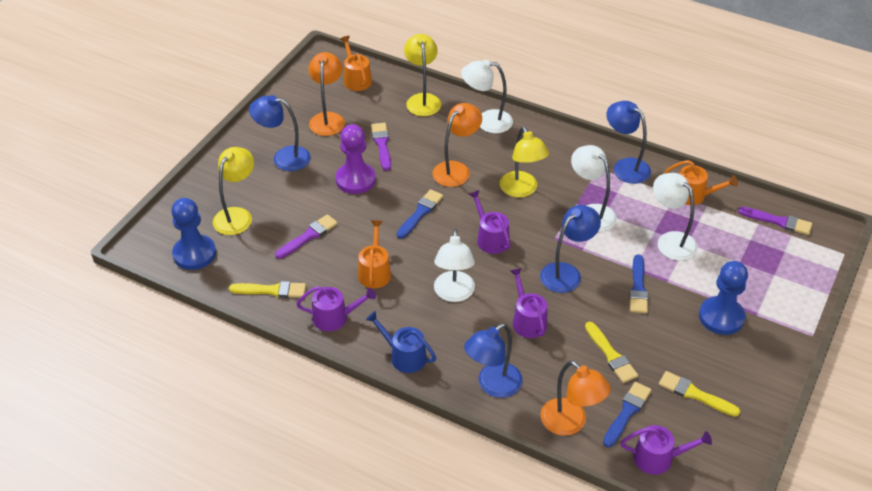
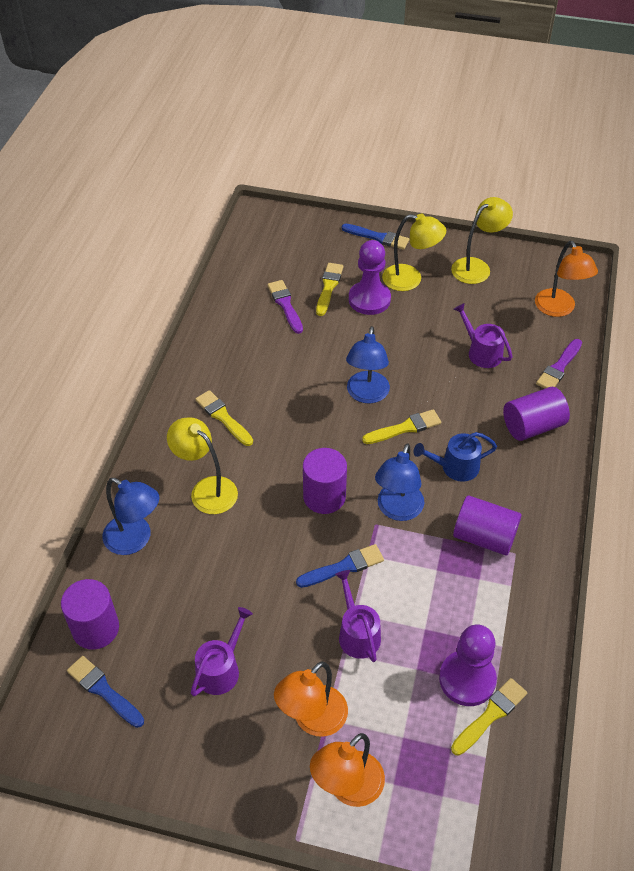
blue lamp: 4 -> 3
blue pawn: 2 -> 0
orange watering can: 3 -> 0
purple brush: 3 -> 2
purple cylinder: 0 -> 4
purple pawn: 1 -> 2
purple watering can: 4 -> 3
white lamp: 4 -> 0
yellow brush: 3 -> 4

